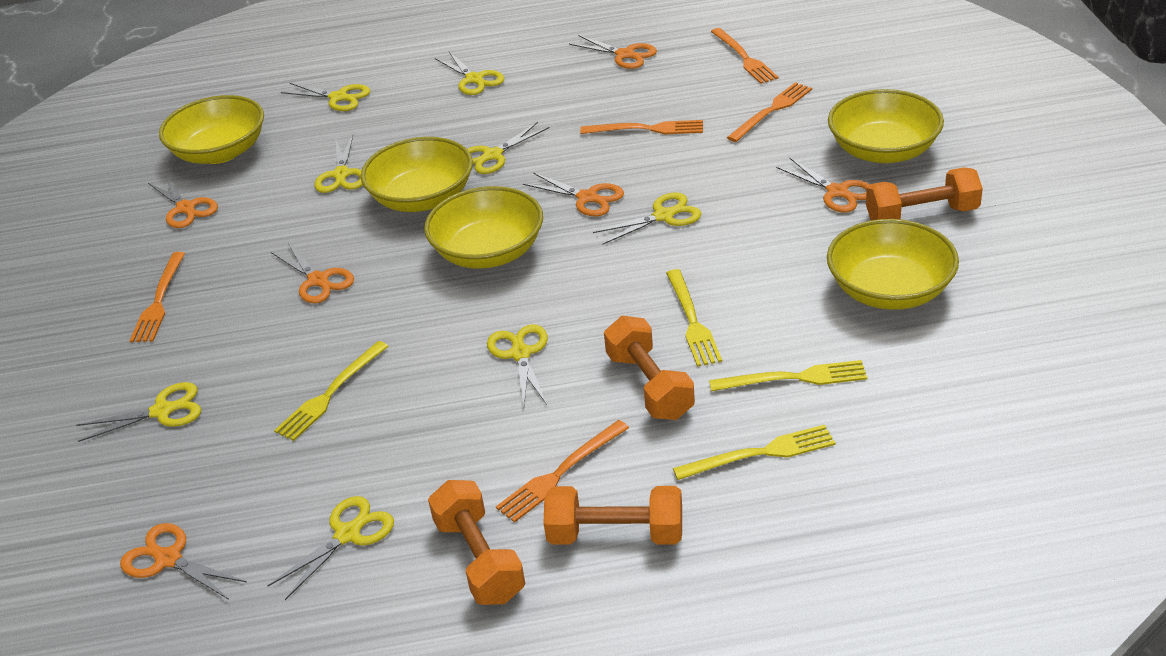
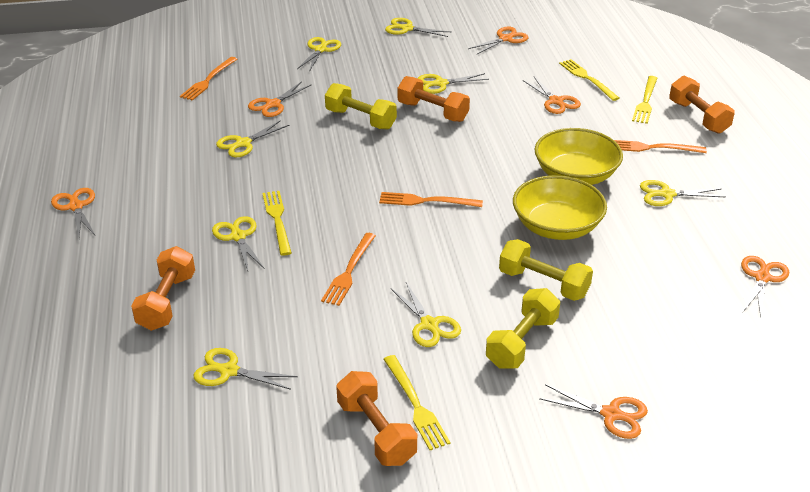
orange fork: 5 -> 4
yellow bowl: 5 -> 2
yellow dumbbell: 0 -> 3

